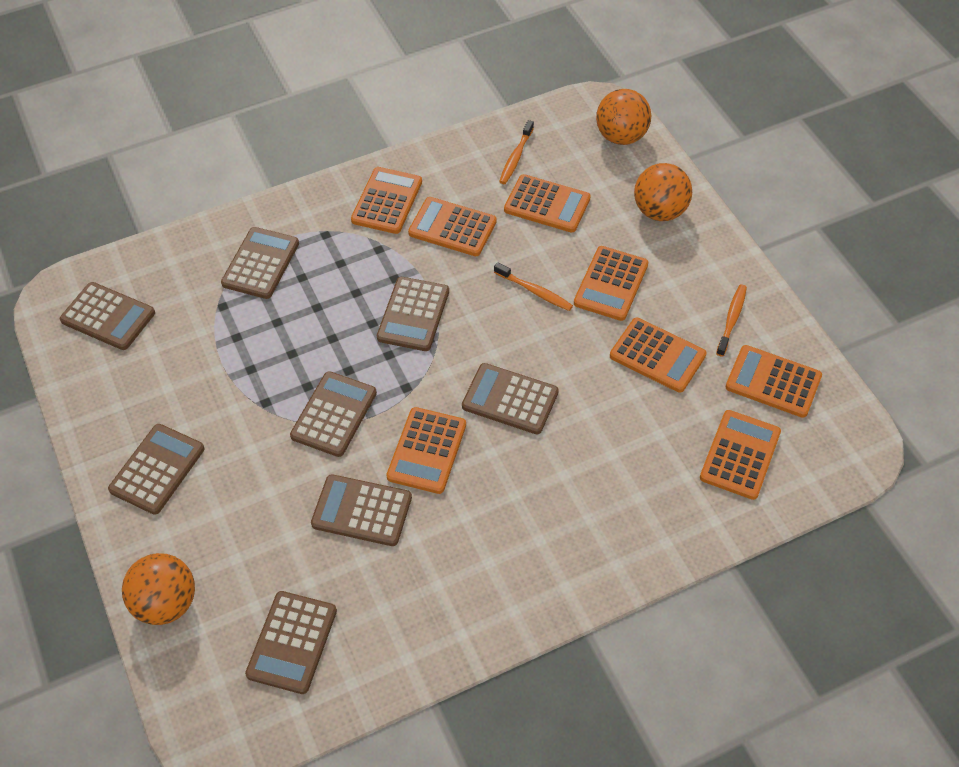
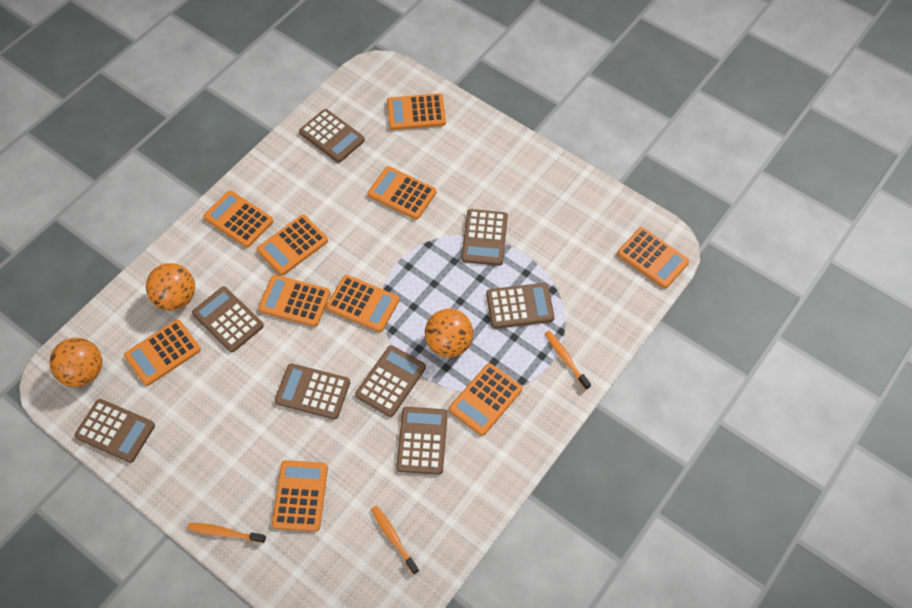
orange calculator: 8 -> 10

